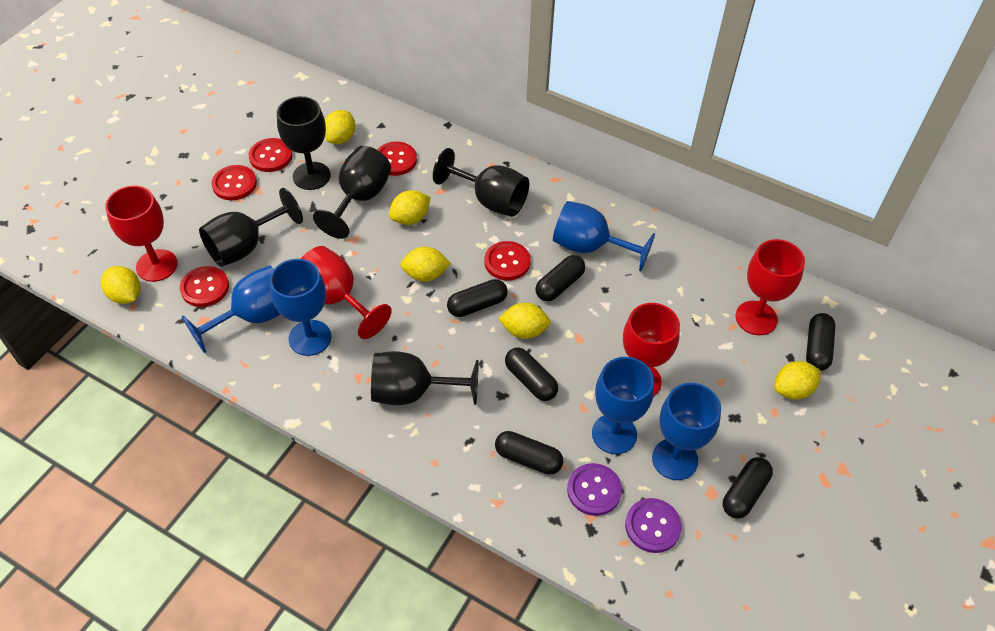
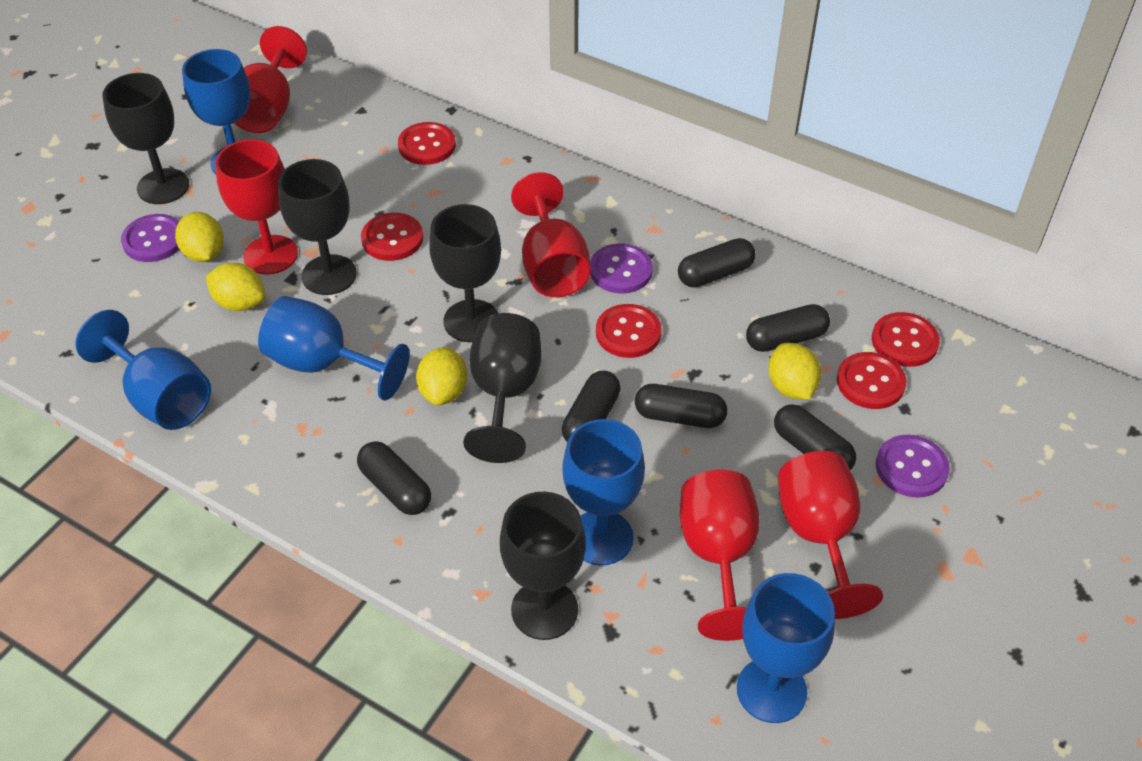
purple button: 2 -> 3
red goblet: 4 -> 5
yellow lemon: 6 -> 4

